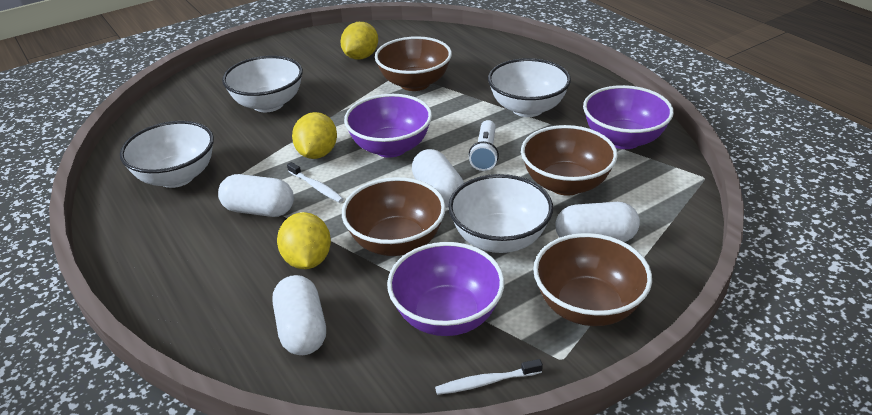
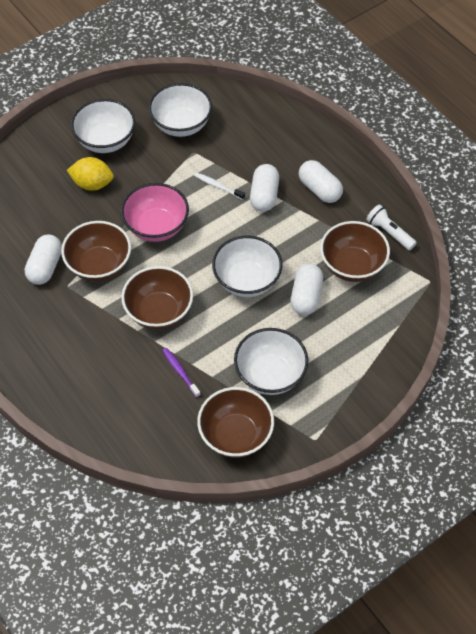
pink bowl: 0 -> 1
purple bowl: 3 -> 0
purple toothbrush: 0 -> 1
white toothbrush: 2 -> 1
yellow lemon: 3 -> 1

